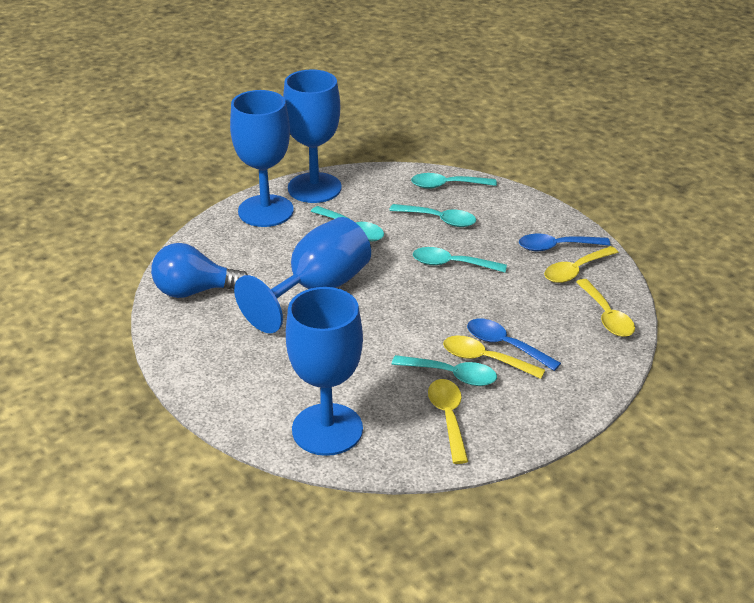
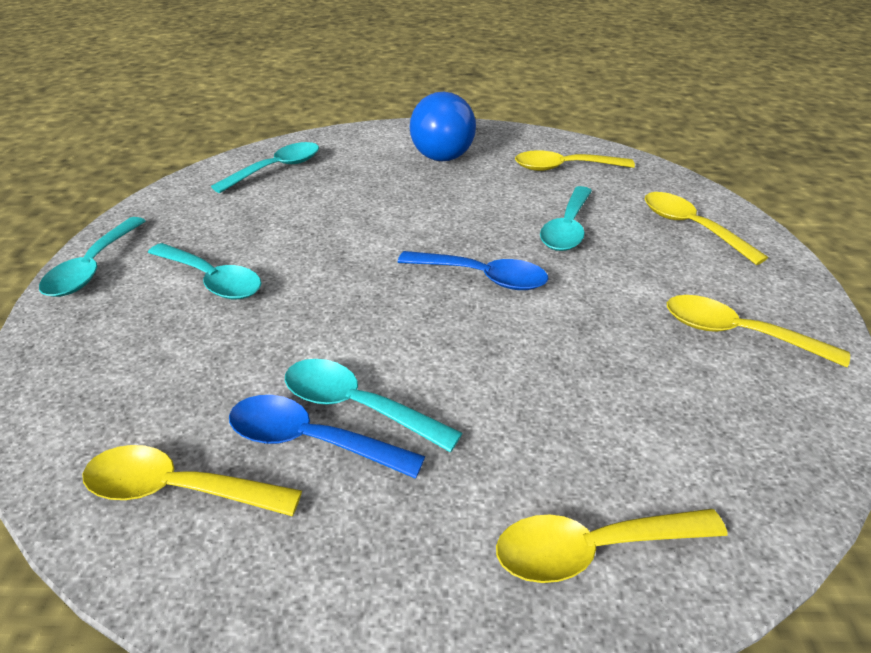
blue goblet: 4 -> 0
yellow spoon: 4 -> 5

